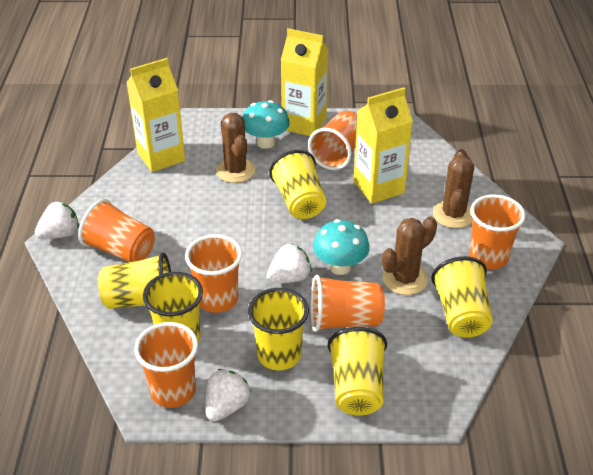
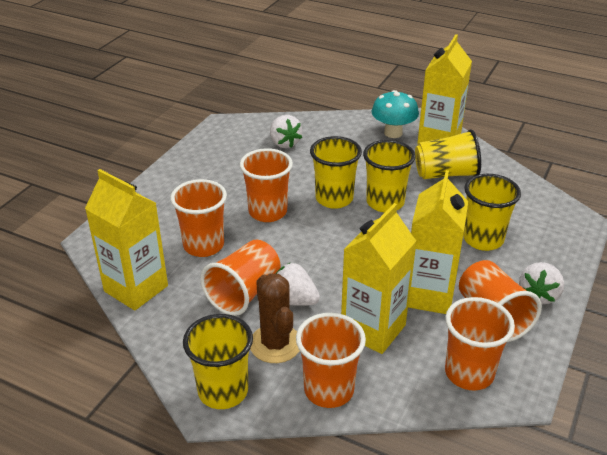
brown cactus: 3 -> 1
turquoise mushroom: 2 -> 1
yellow carton: 3 -> 4
yellow cup: 6 -> 5

